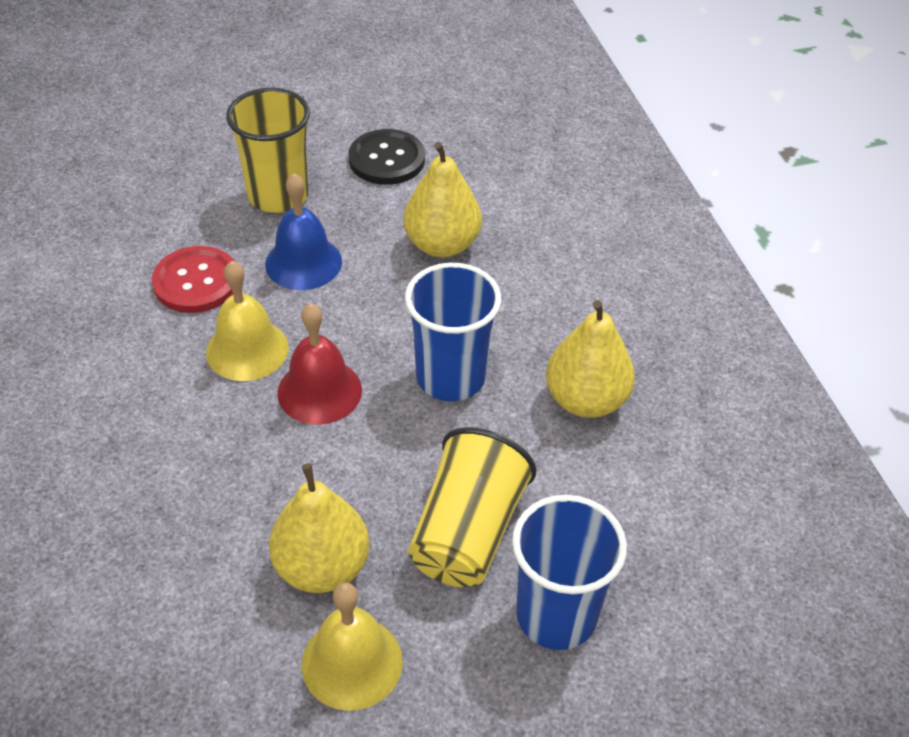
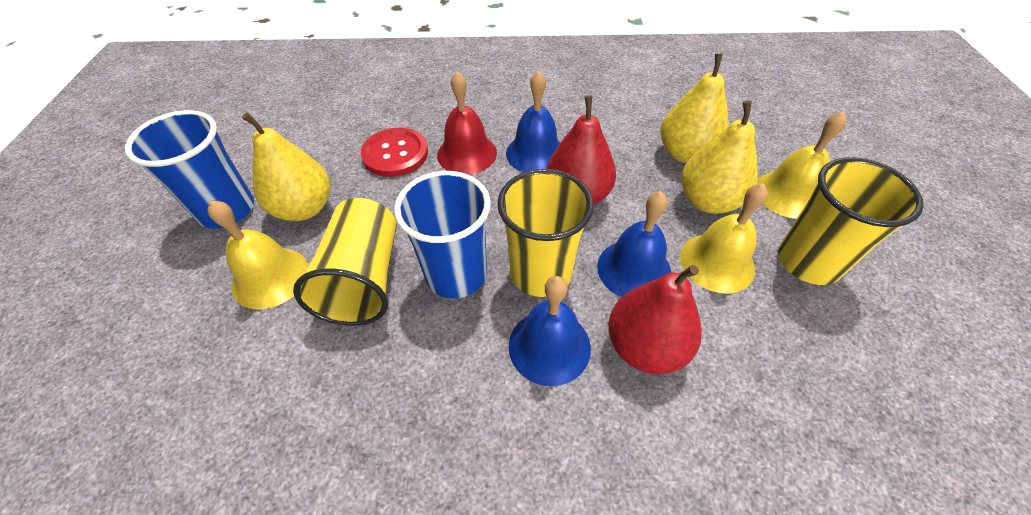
black button: 1 -> 0
blue bell: 1 -> 3
red pear: 0 -> 2
yellow bell: 2 -> 3
yellow cup: 2 -> 3

